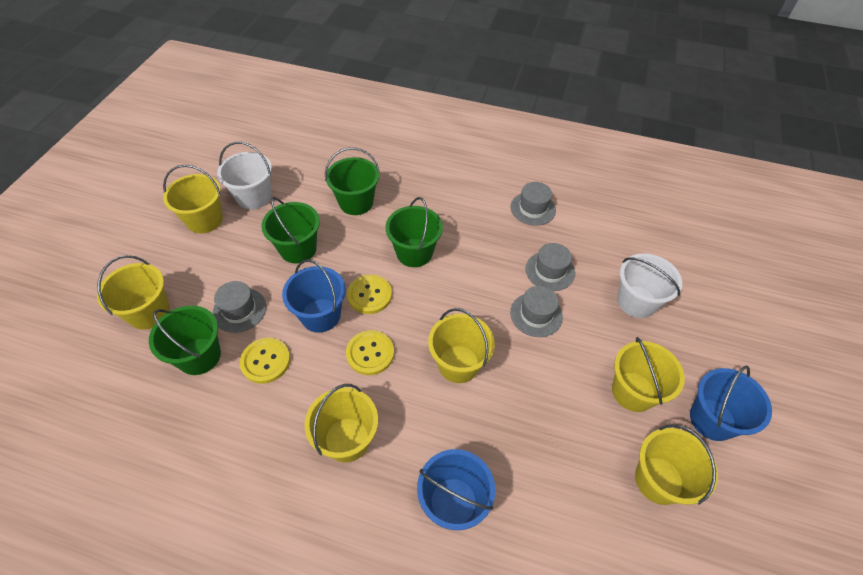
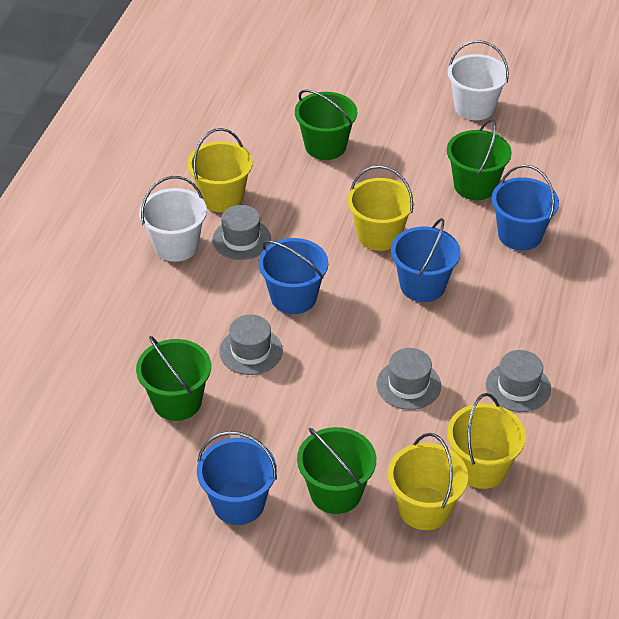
blue bucket: 3 -> 4
yellow bucket: 6 -> 4
yellow button: 3 -> 0

